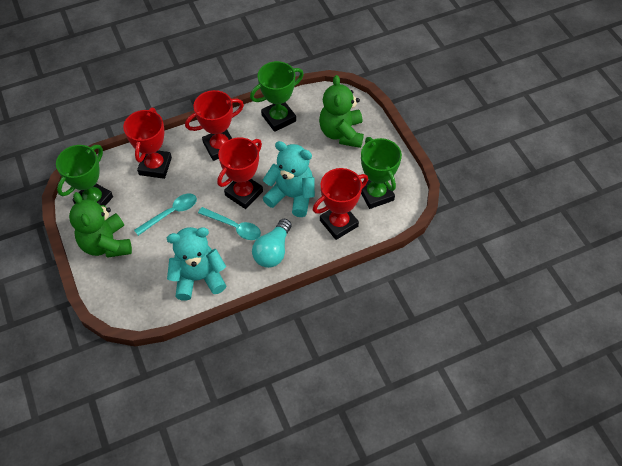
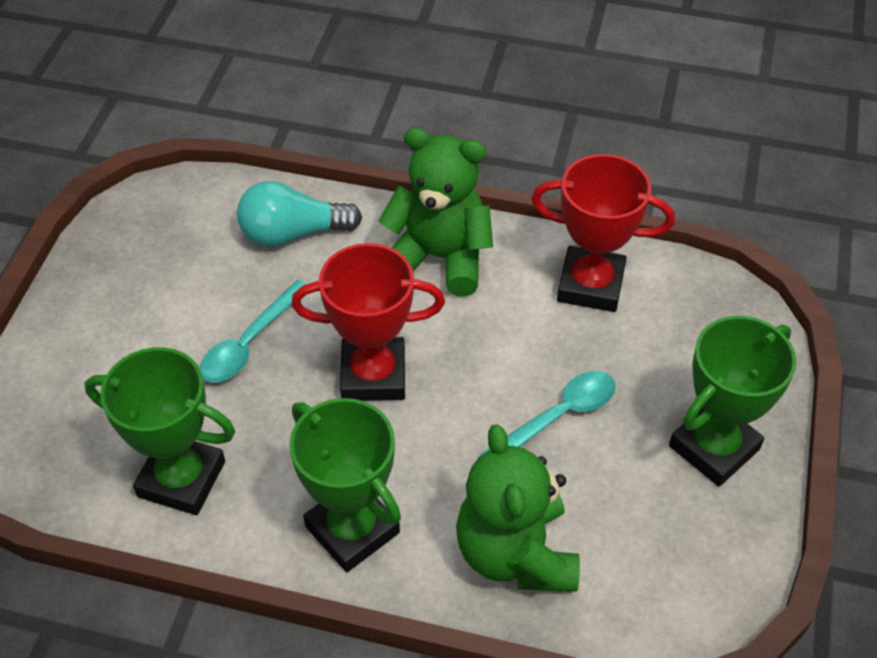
red trophy: 4 -> 2
turquoise teddy bear: 2 -> 0

